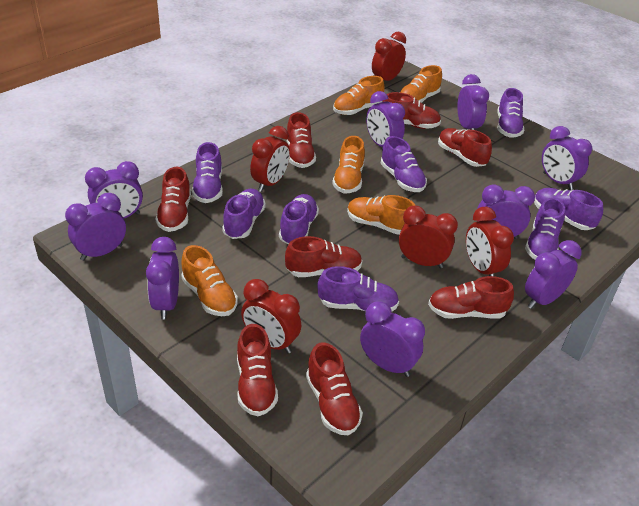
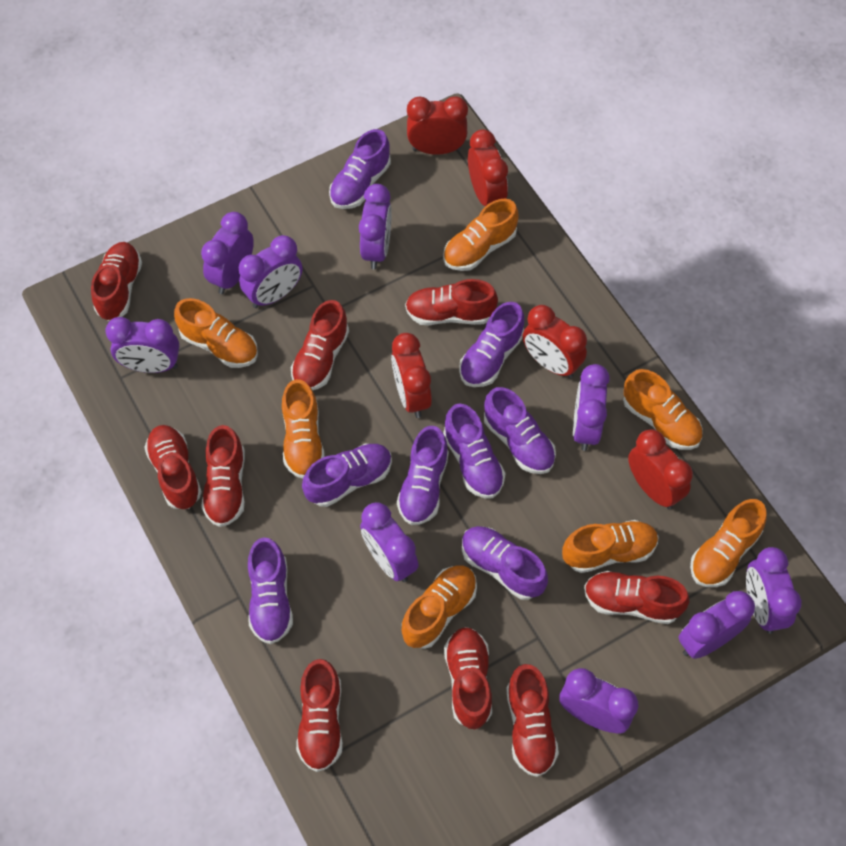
orange shoe: 5 -> 7
red shoe: 8 -> 9

